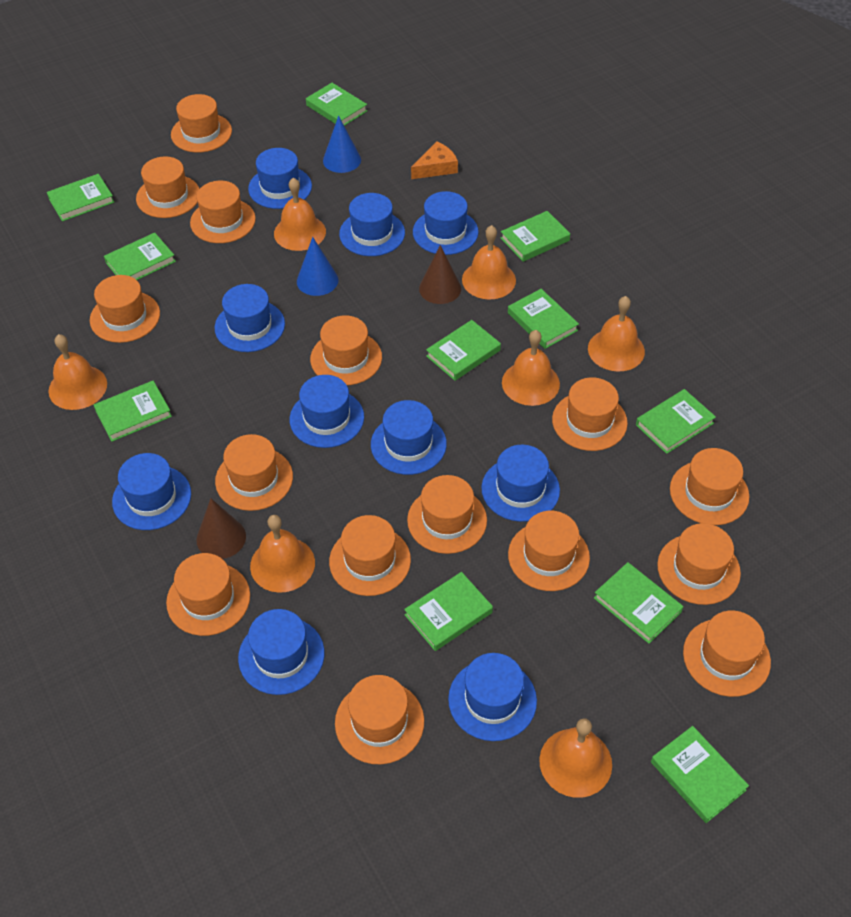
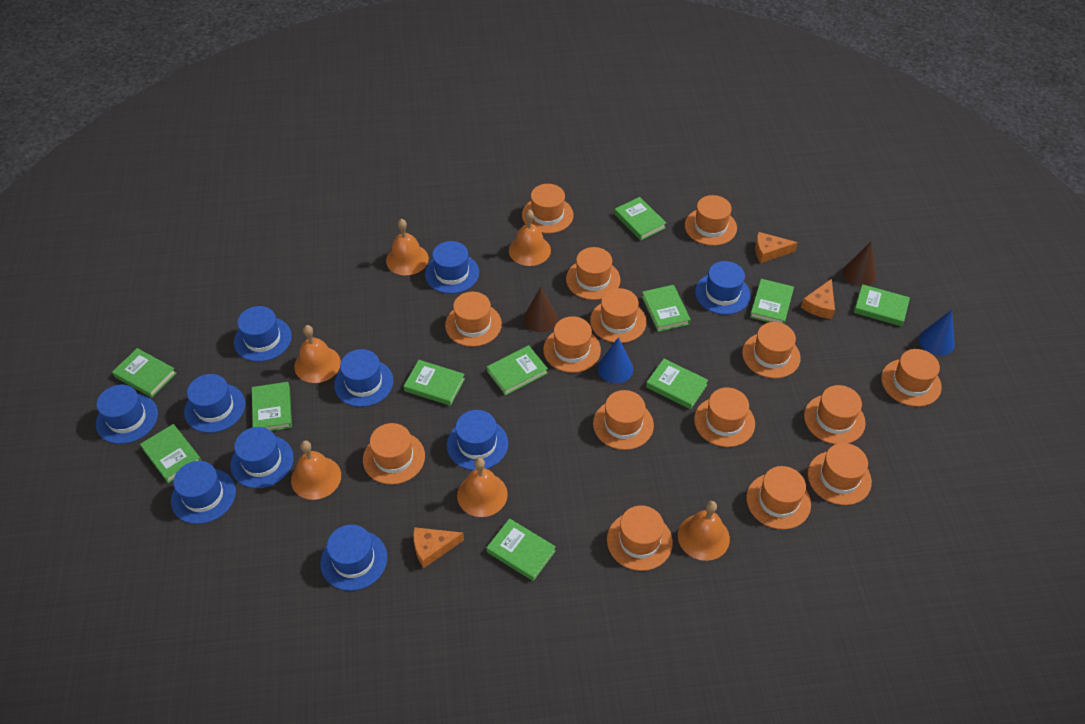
orange bell: 7 -> 6
orange cheese: 1 -> 3

